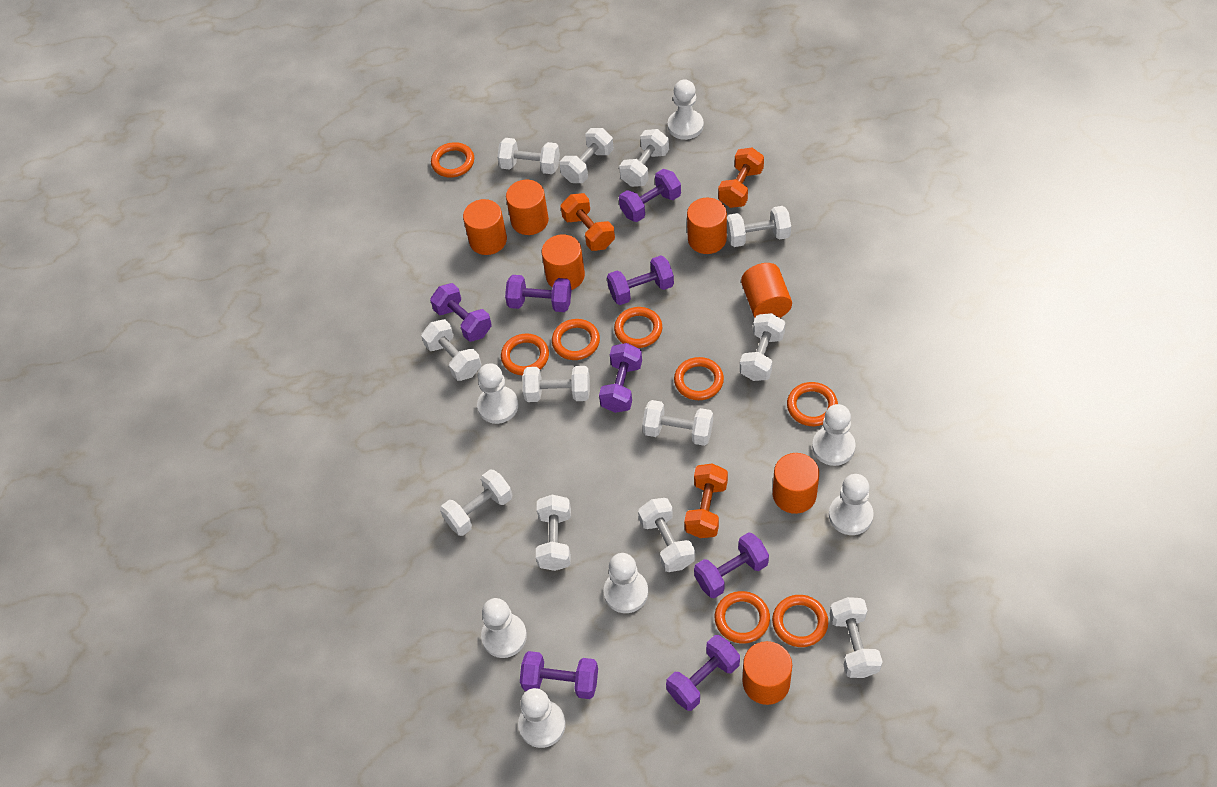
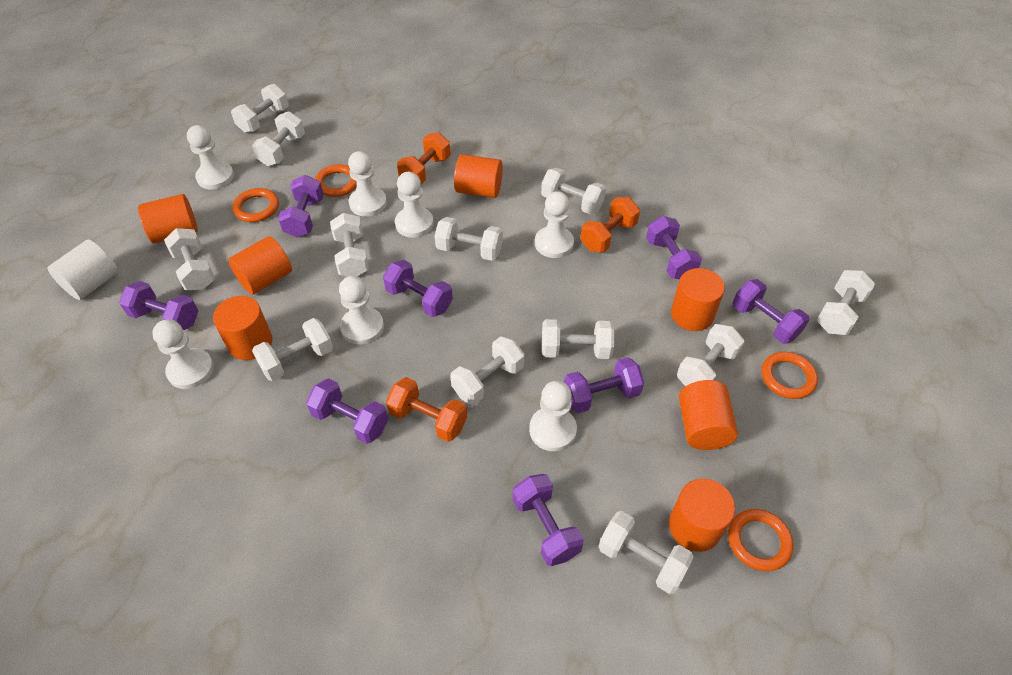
orange ring: 8 -> 4
white cylinder: 0 -> 1

